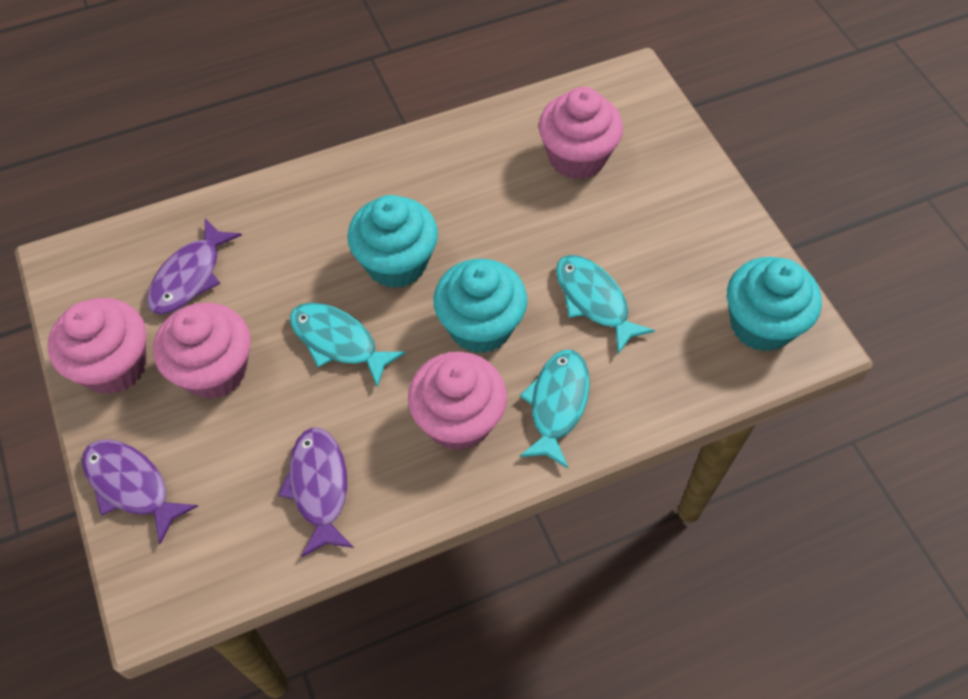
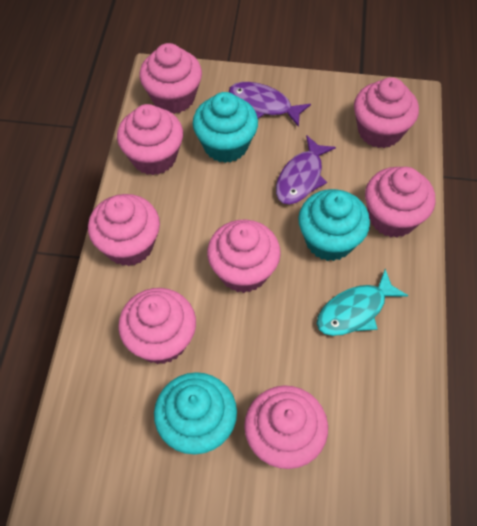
pink cupcake: 4 -> 8
purple fish: 3 -> 2
turquoise fish: 3 -> 1

